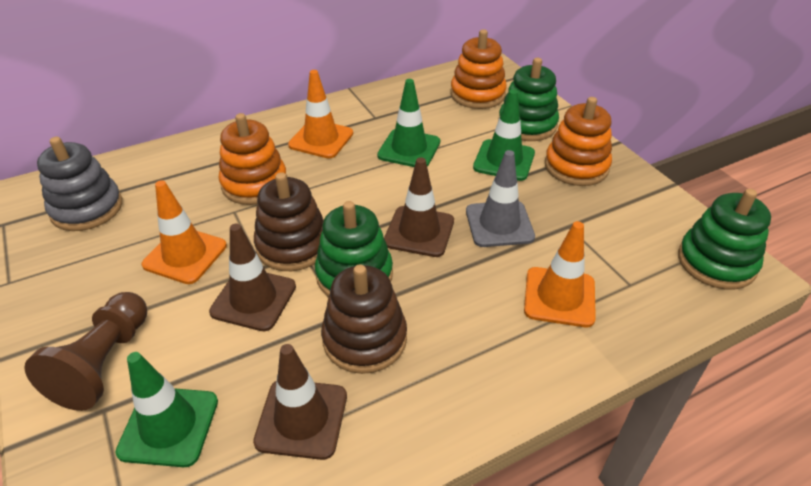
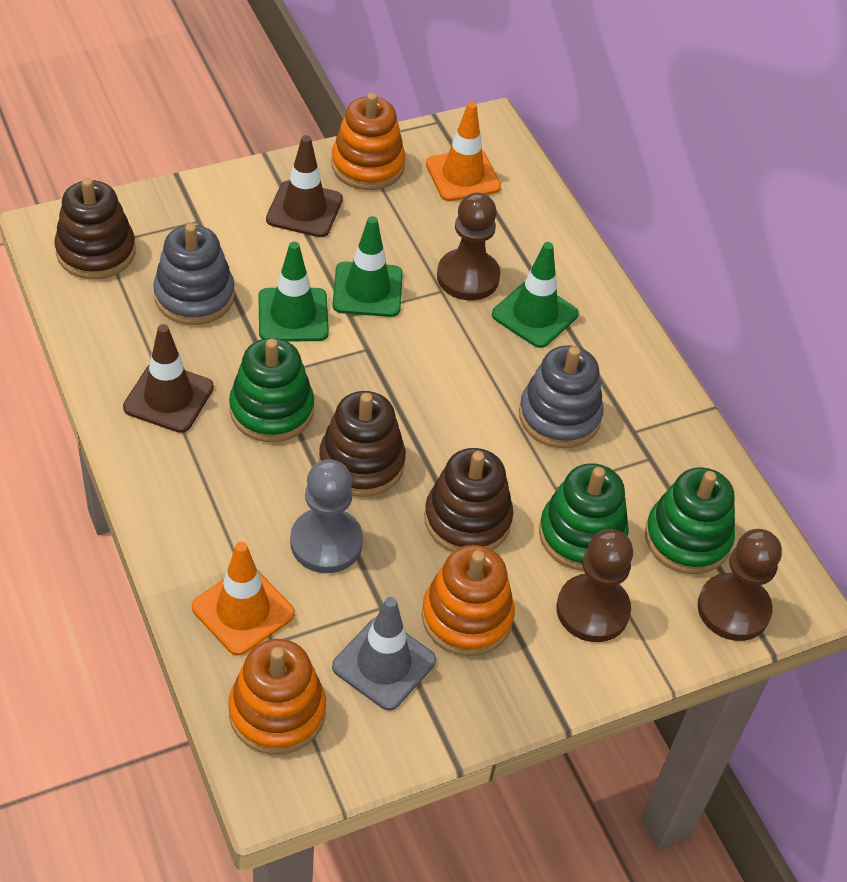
brown pawn: 1 -> 3
brown stacking toy: 2 -> 3
brown traffic cone: 3 -> 2
grey pawn: 0 -> 1
grey stacking toy: 1 -> 2
orange traffic cone: 3 -> 2

